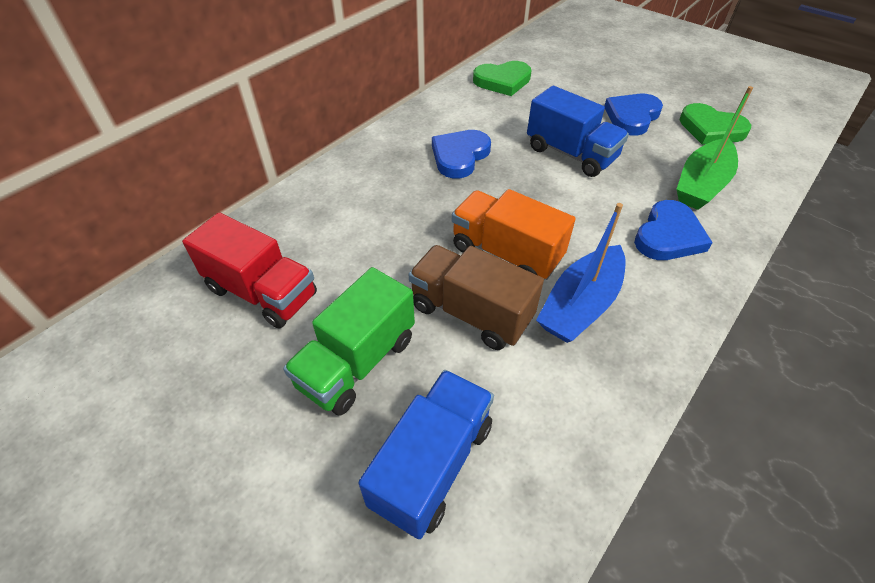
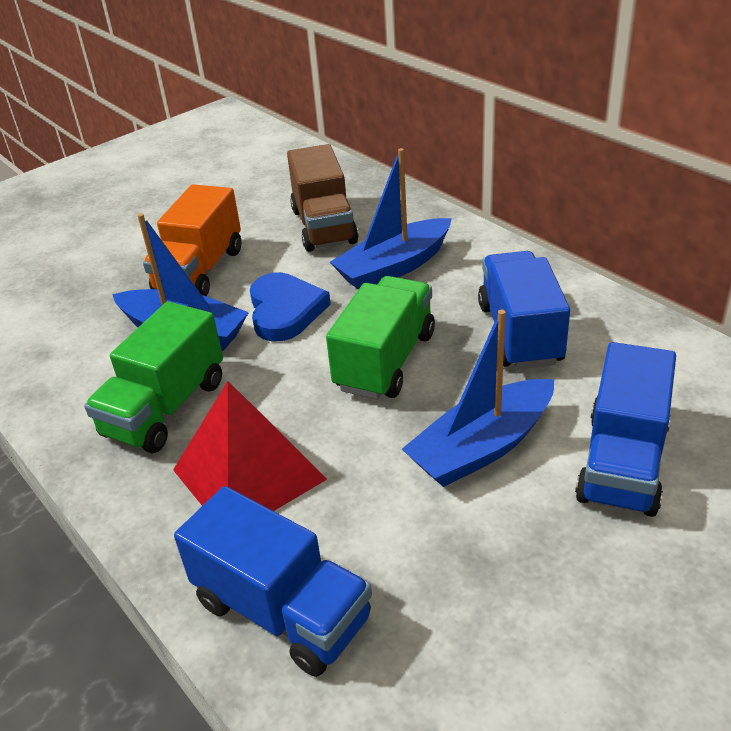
blue boat: 1 -> 3
blue heart: 3 -> 1
blue truck: 2 -> 3
green boat: 1 -> 0
green heart: 2 -> 0
green truck: 1 -> 2
red pyramid: 0 -> 1
red truck: 1 -> 0

